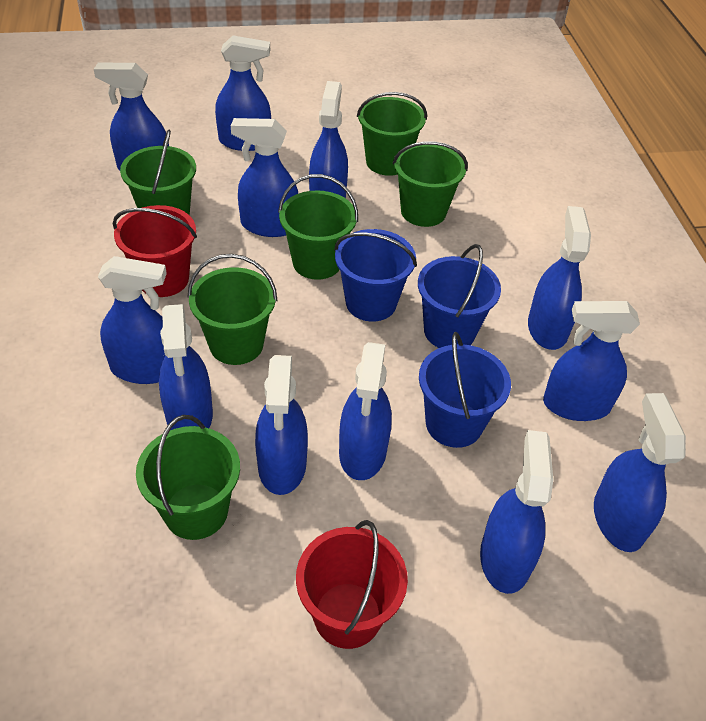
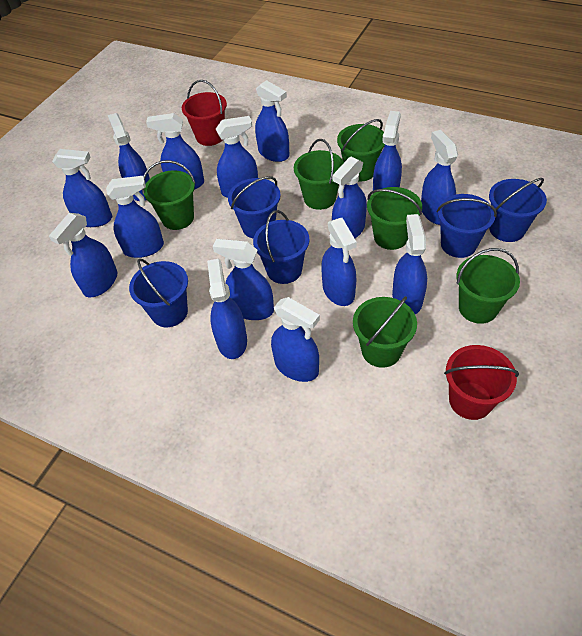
blue bucket: 3 -> 5
blue spray bottle: 12 -> 15

